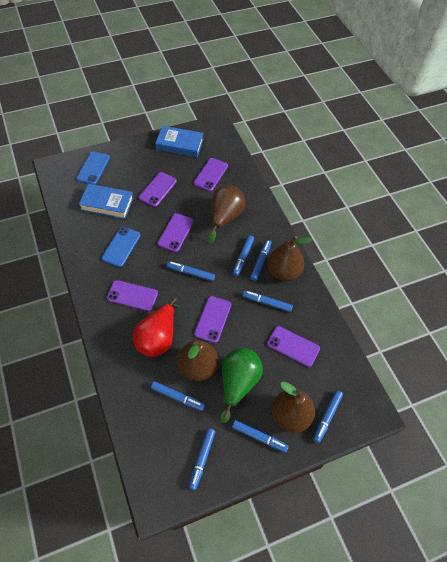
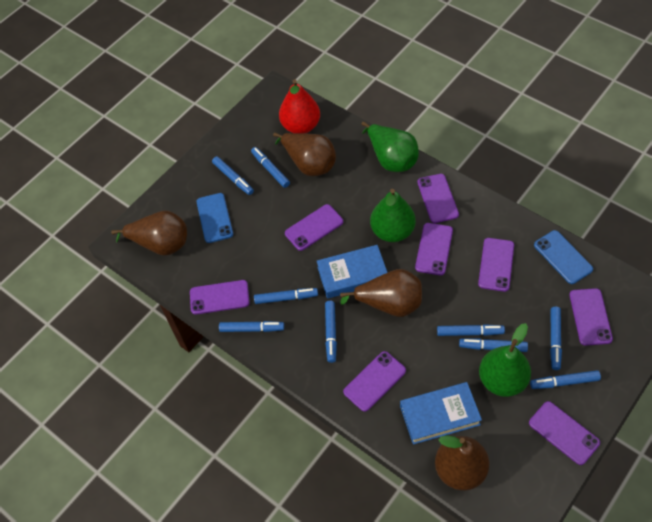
blue marker: 8 -> 9
green pear: 1 -> 3
purple phone: 6 -> 8

